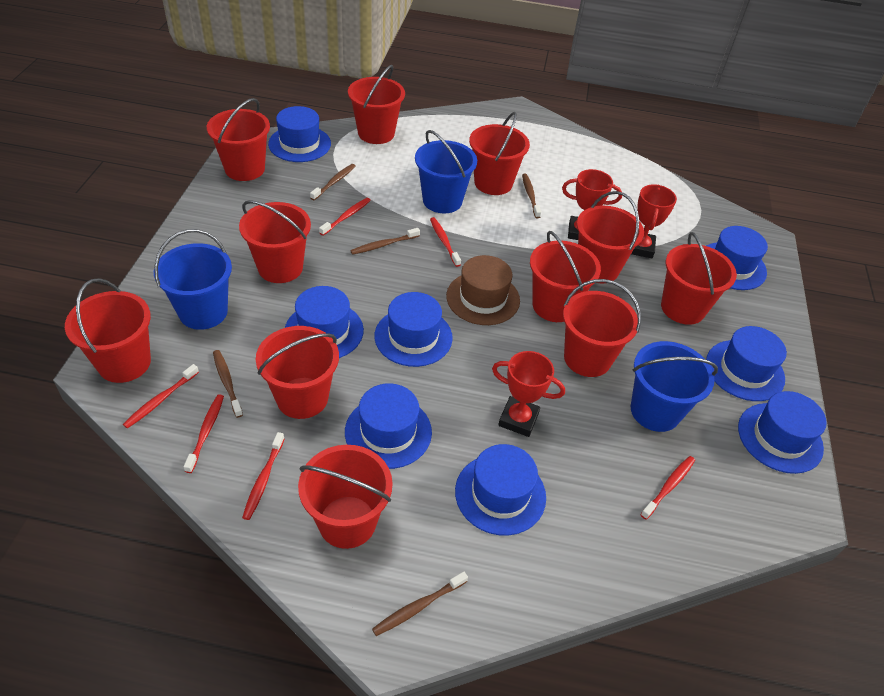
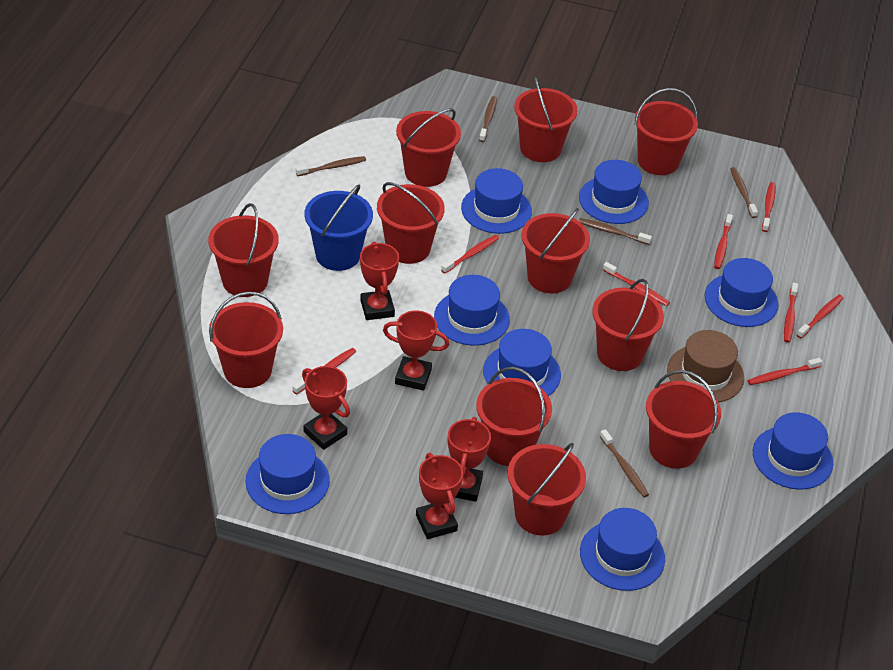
blue bucket: 3 -> 1
red toothbrush: 6 -> 8
red trophy: 3 -> 5

